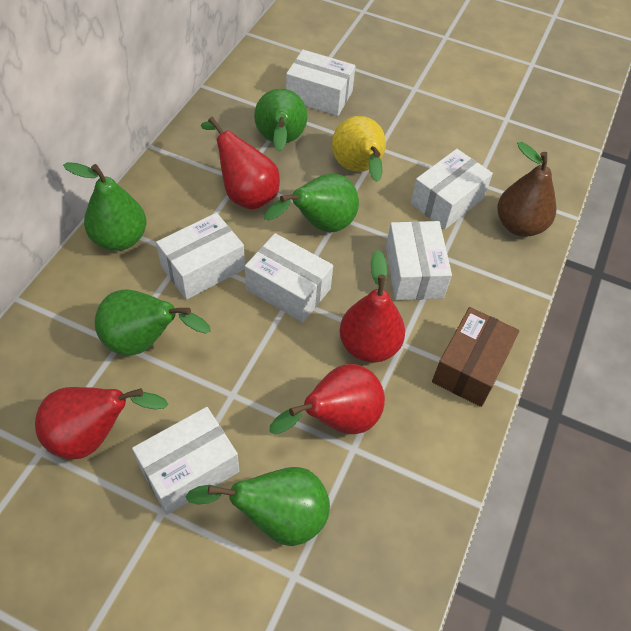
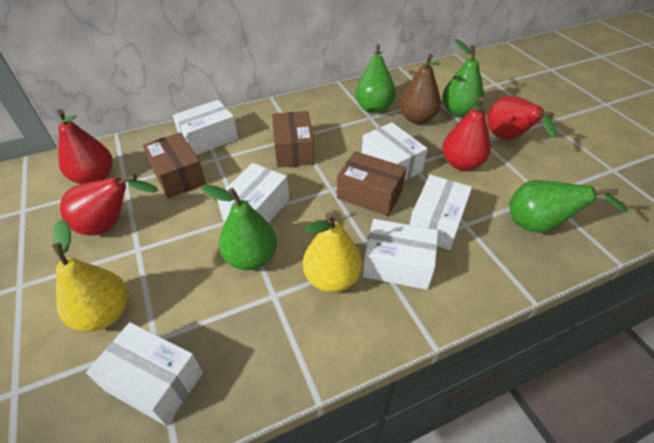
brown box: 1 -> 3
green pear: 5 -> 4
yellow pear: 1 -> 2

